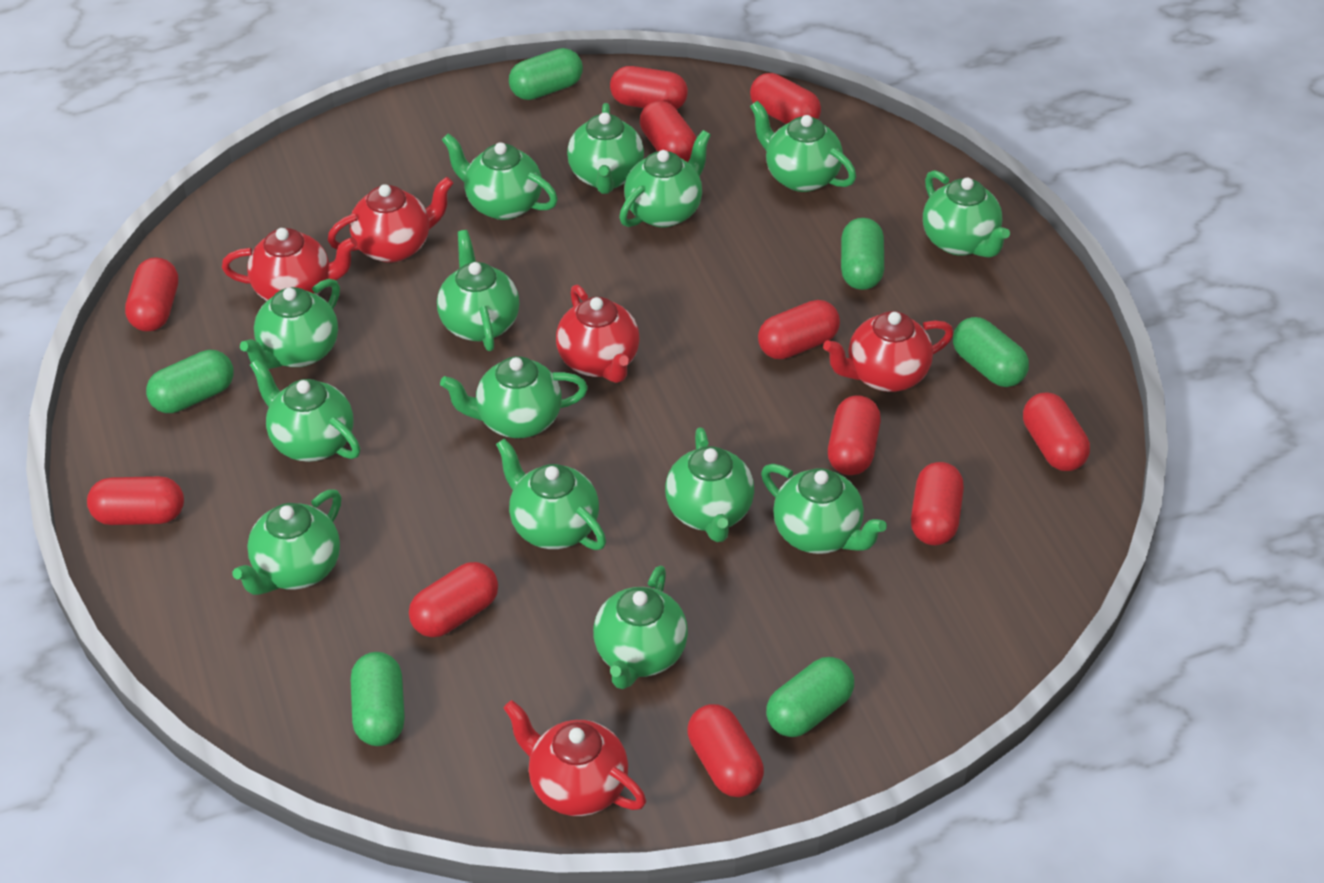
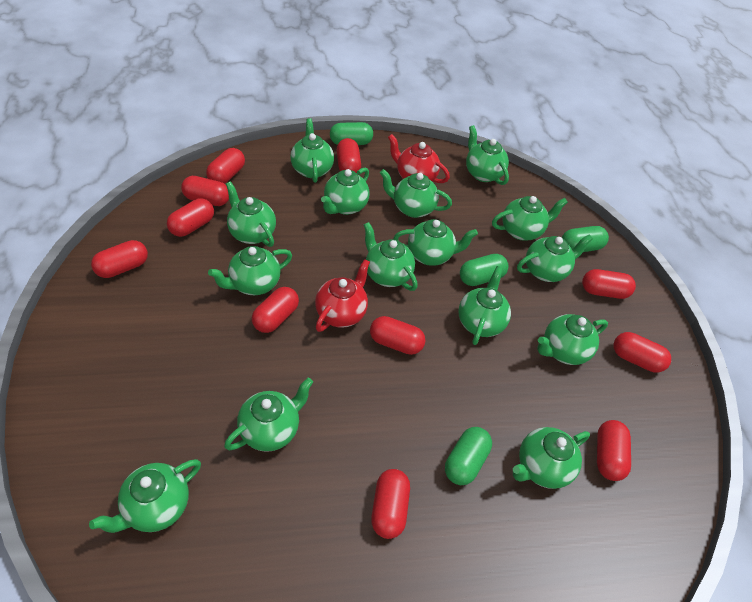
green capsule: 6 -> 4
green teapot: 14 -> 15
red teapot: 5 -> 2

